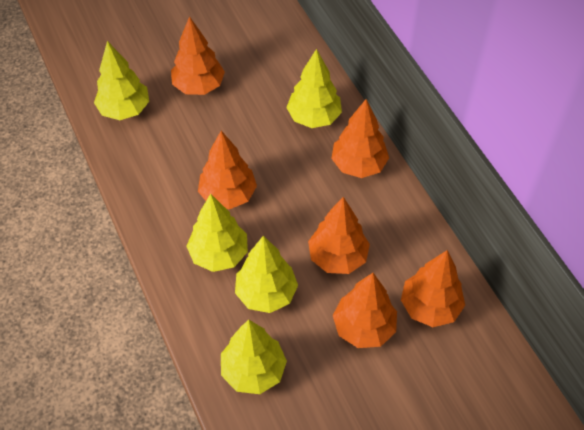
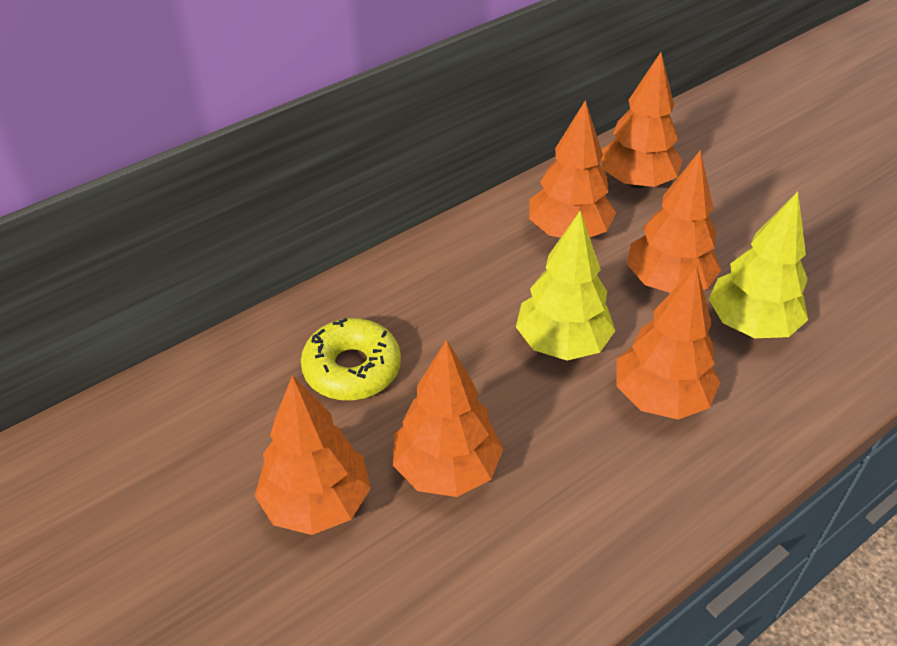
yellow donut: 0 -> 1
yellow tree: 5 -> 2

